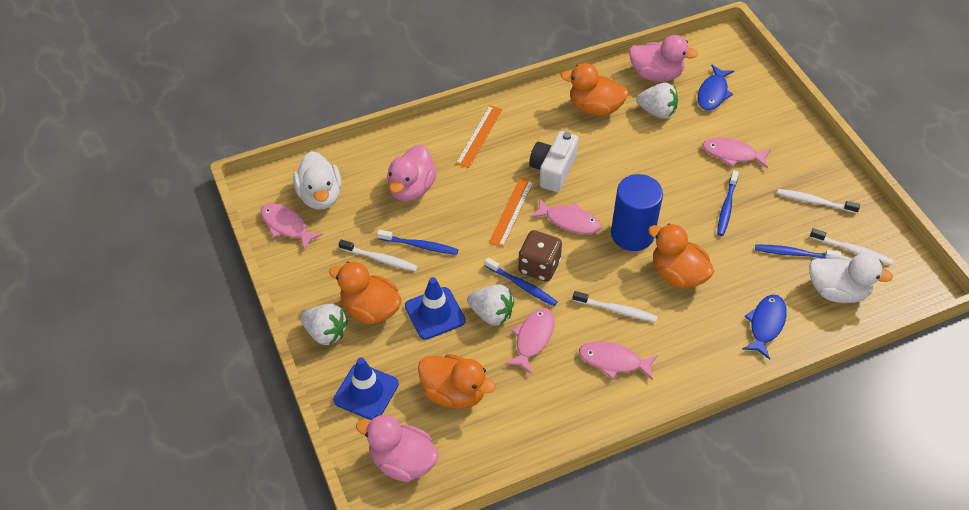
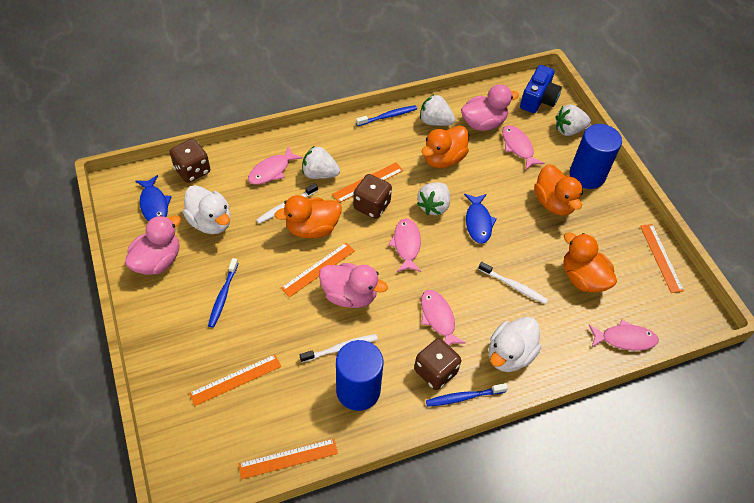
blue camera: 0 -> 1
blue cylinder: 1 -> 2
blue toothbrush: 4 -> 3
blue traffic cone: 2 -> 0
brown dice: 1 -> 3
orange ruler: 2 -> 5
white camera: 1 -> 0
white strawberry: 3 -> 4
white toothbrush: 4 -> 3

